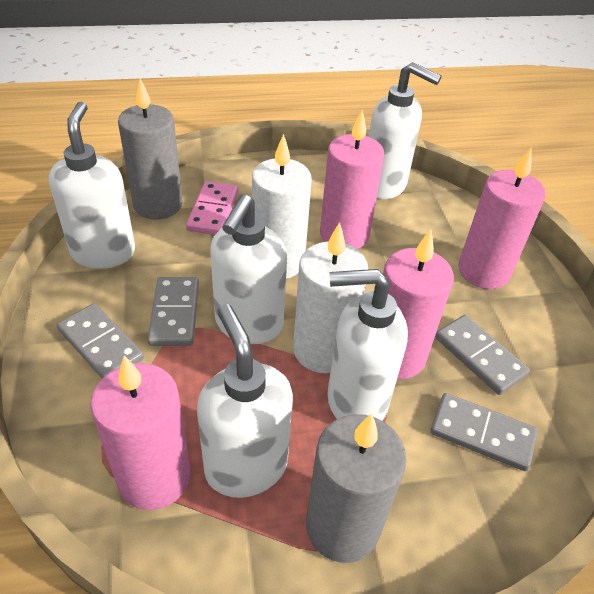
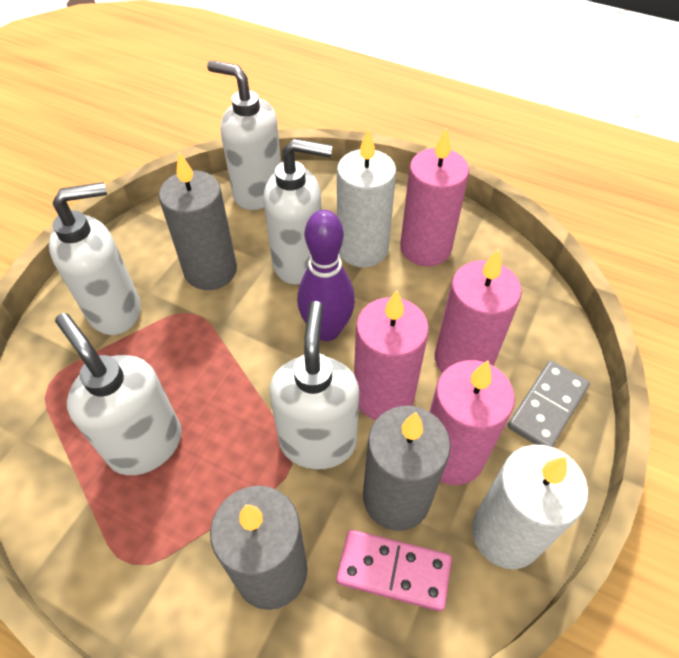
grey candle: 2 -> 3
grey domino: 4 -> 1
purple bowling pin: 0 -> 1

